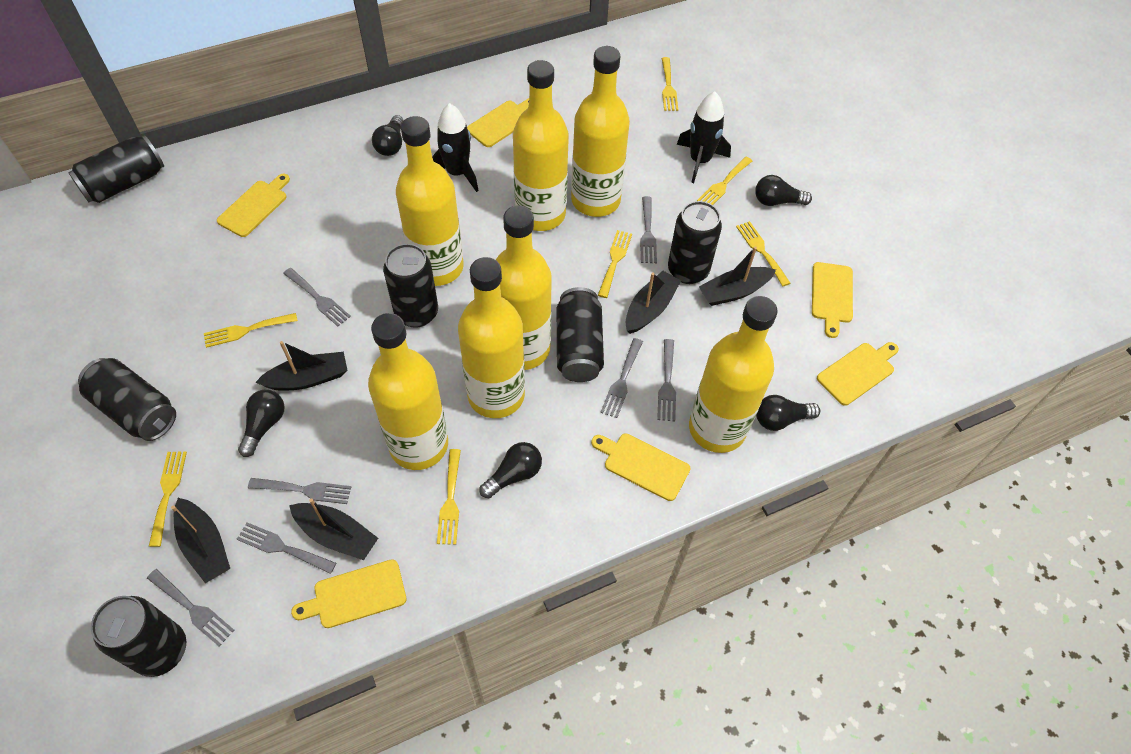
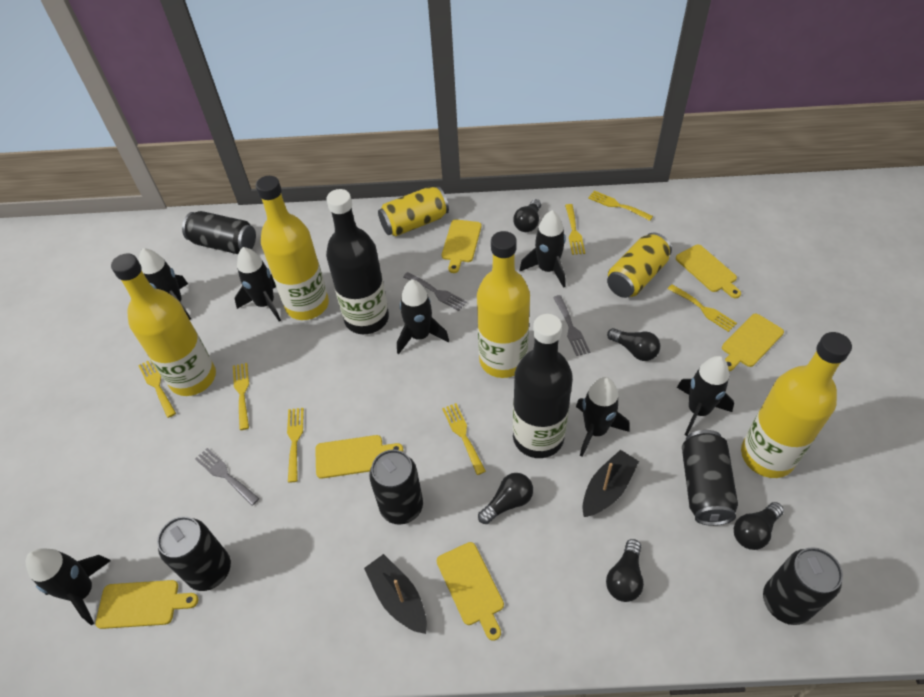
black boat: 5 -> 2
black bottle: 0 -> 2
black can: 6 -> 5
black rocket: 2 -> 7
grey fork: 7 -> 3
yellow bottle: 7 -> 4
yellow can: 0 -> 2

